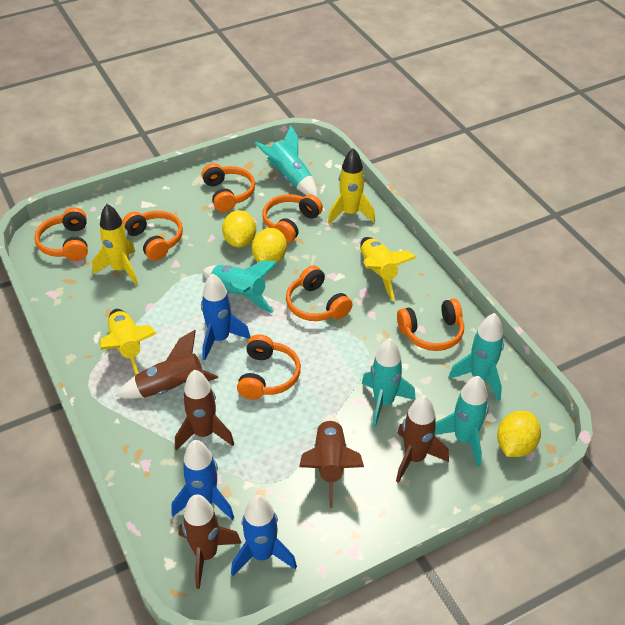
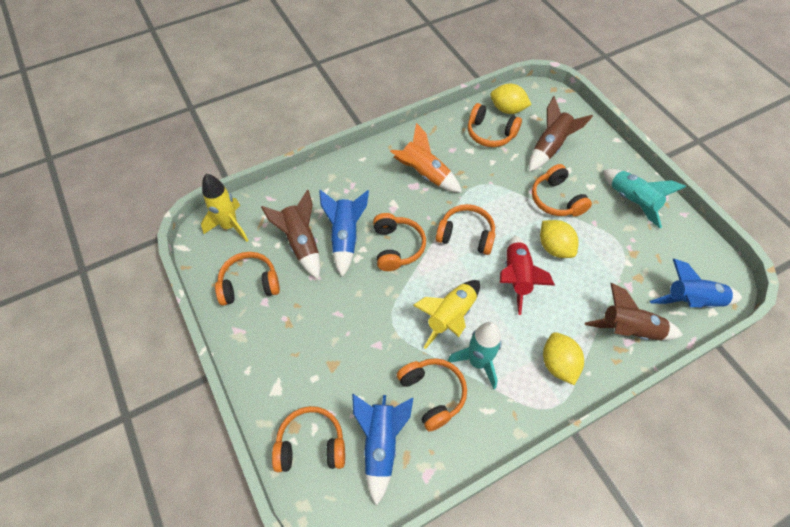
brown rocket: 5 -> 3
orange rocket: 0 -> 1
red rocket: 0 -> 1
turquoise rocket: 5 -> 2
yellow rocket: 4 -> 2

